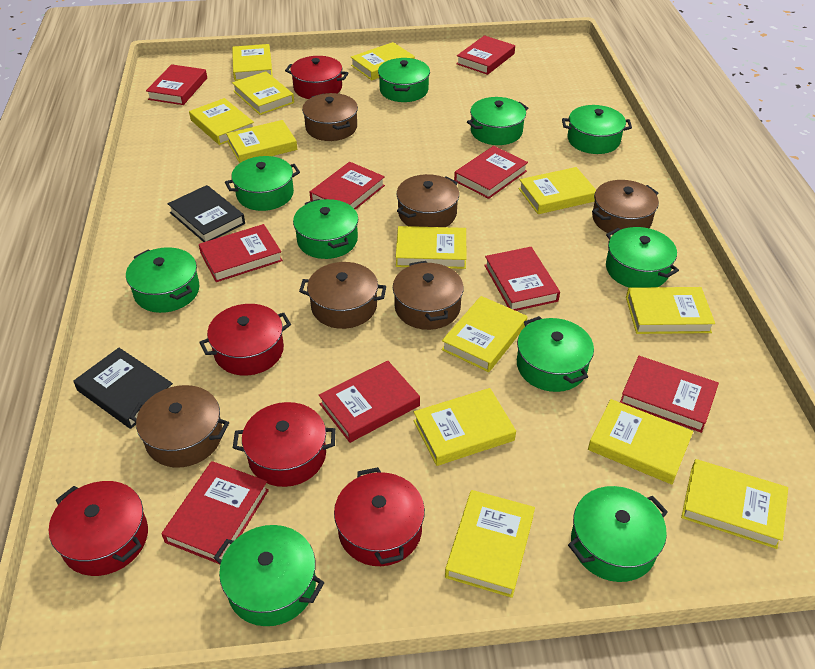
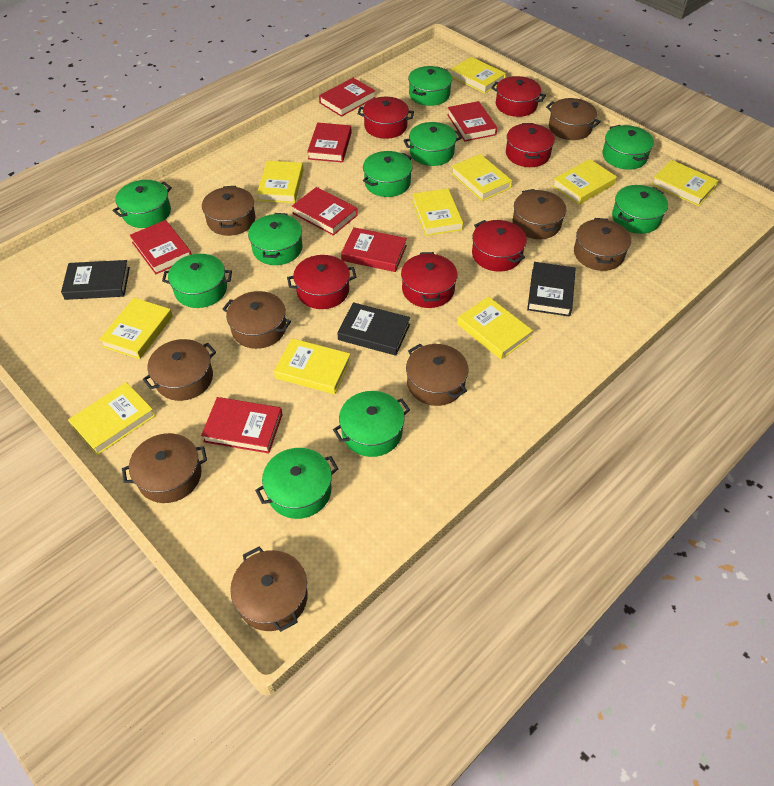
black book: 2 -> 3
brown pot: 6 -> 9
red book: 9 -> 7
red pot: 5 -> 6
yellow book: 13 -> 10

